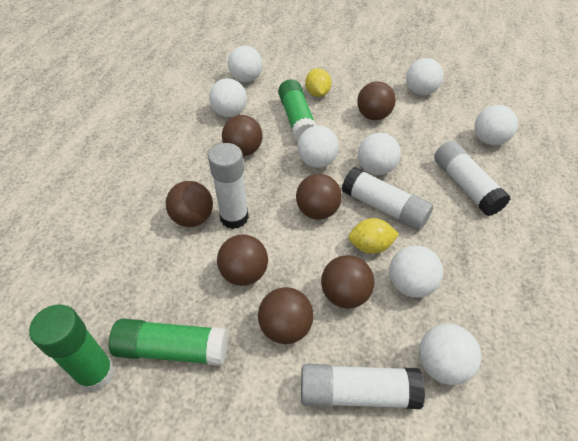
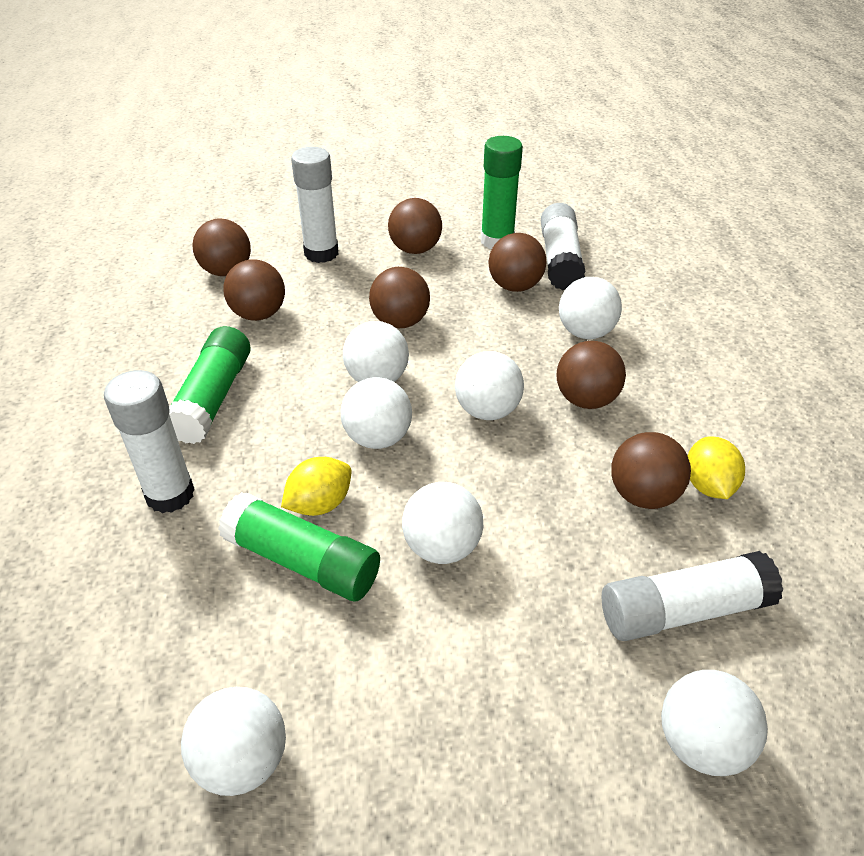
white ball: 8 -> 7

